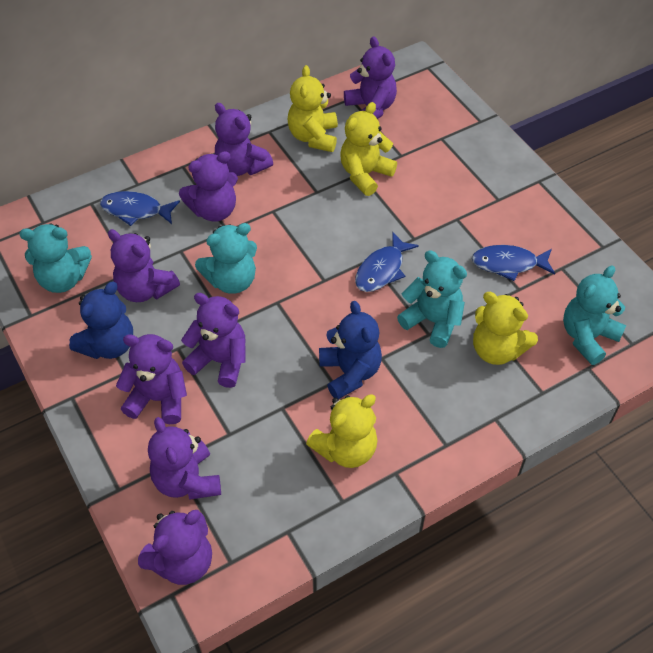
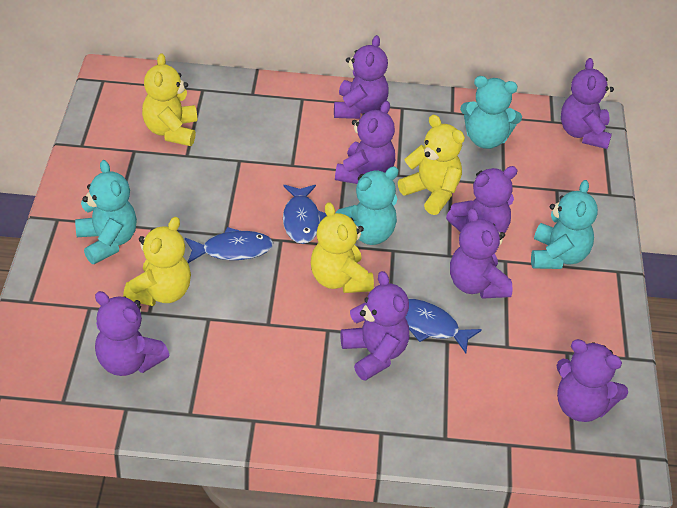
blue teddy bear: 2 -> 0

